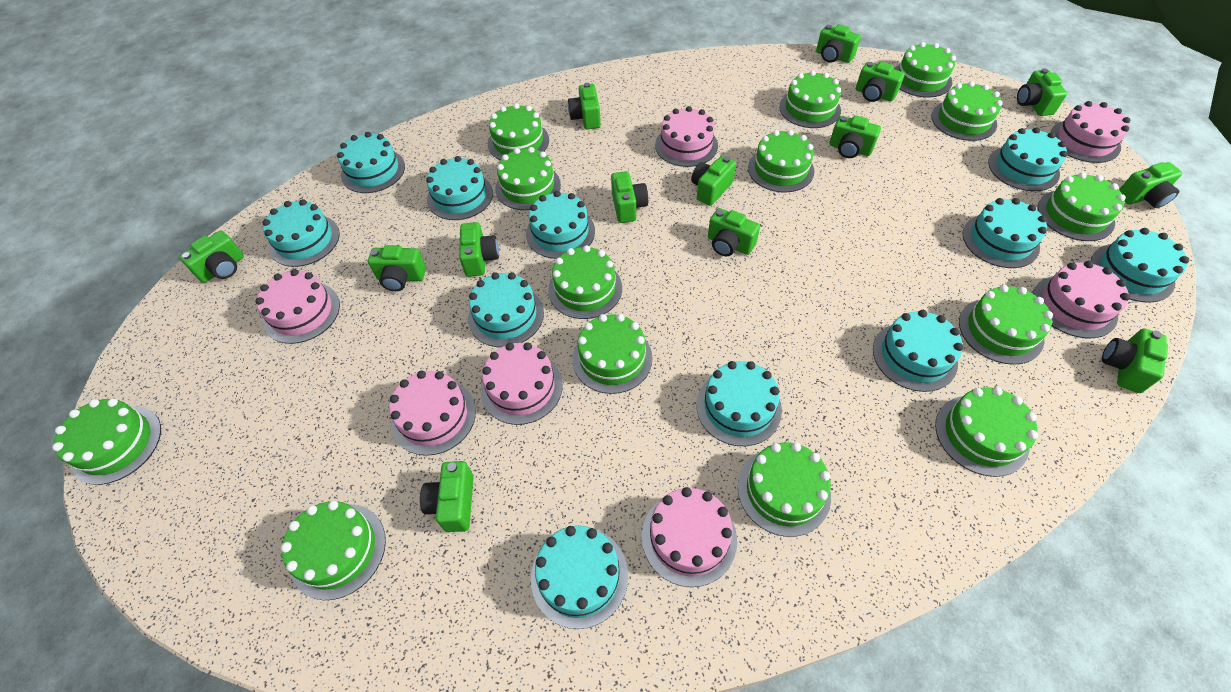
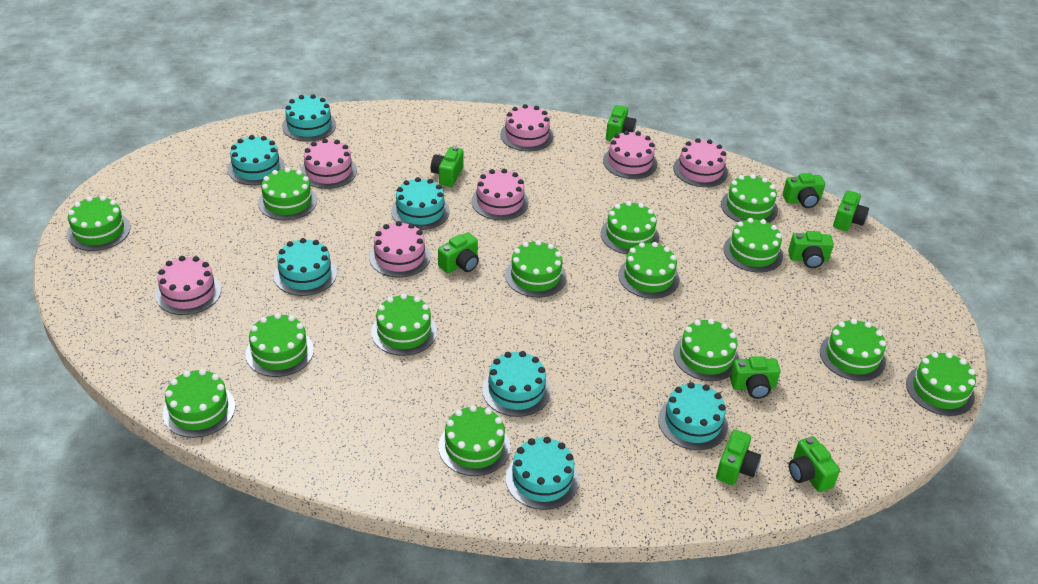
green camera: 14 -> 9
turquoise cake: 11 -> 7

